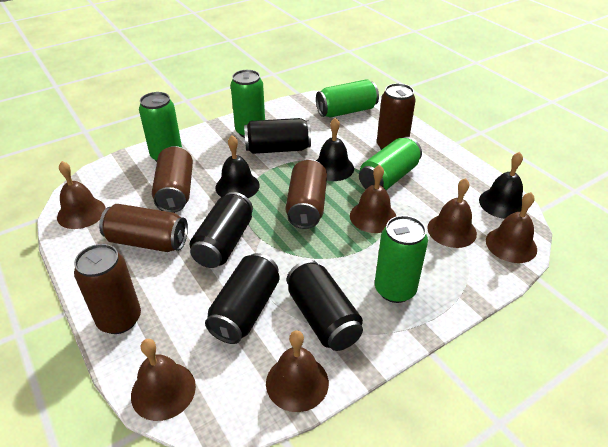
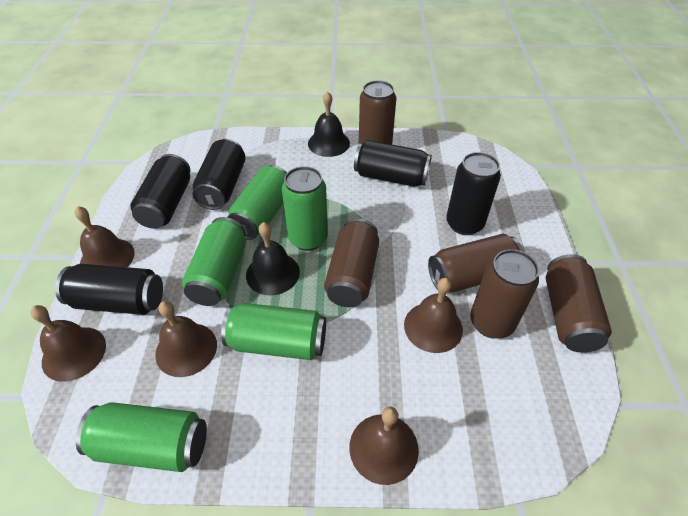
black bell: 3 -> 2
black can: 4 -> 5
brown bell: 6 -> 5

